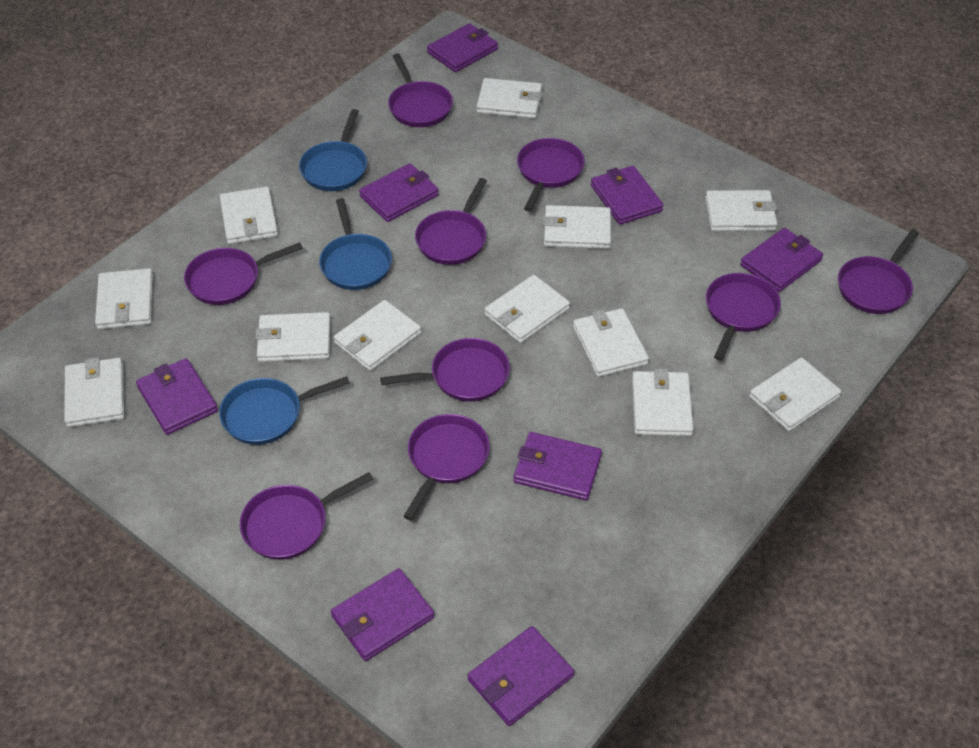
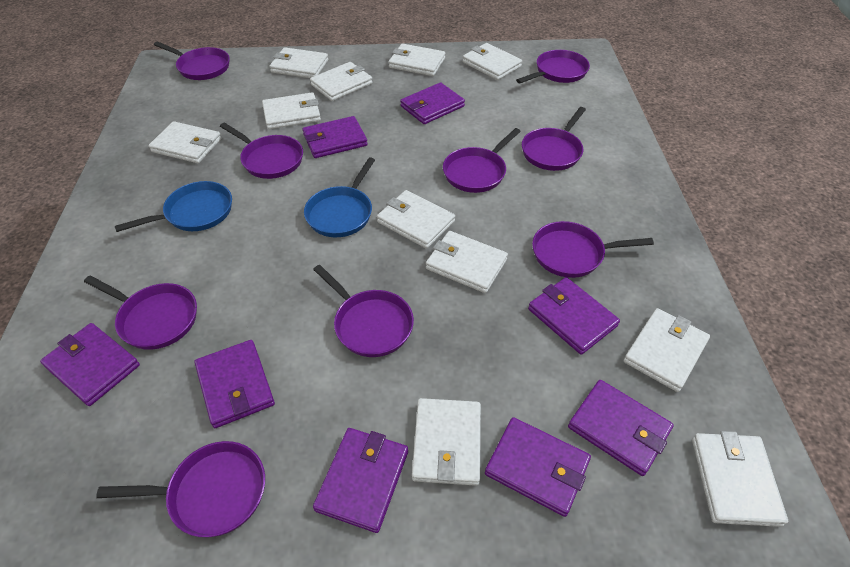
blue pan: 3 -> 2
white wallet: 12 -> 11

